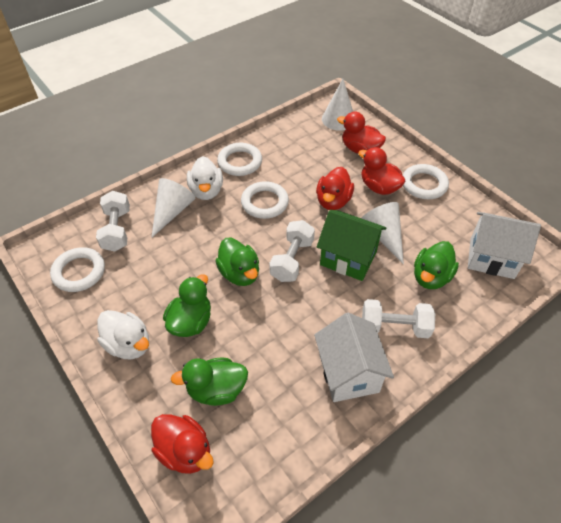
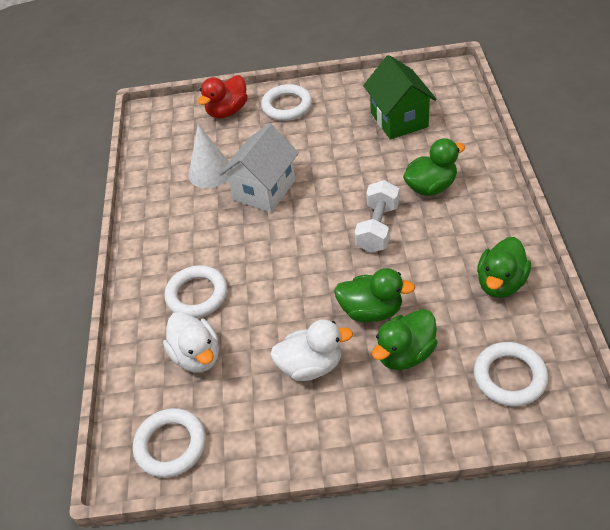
red duck: 4 -> 1
white cone: 3 -> 1
white dumbbell: 3 -> 1
white house: 2 -> 1

